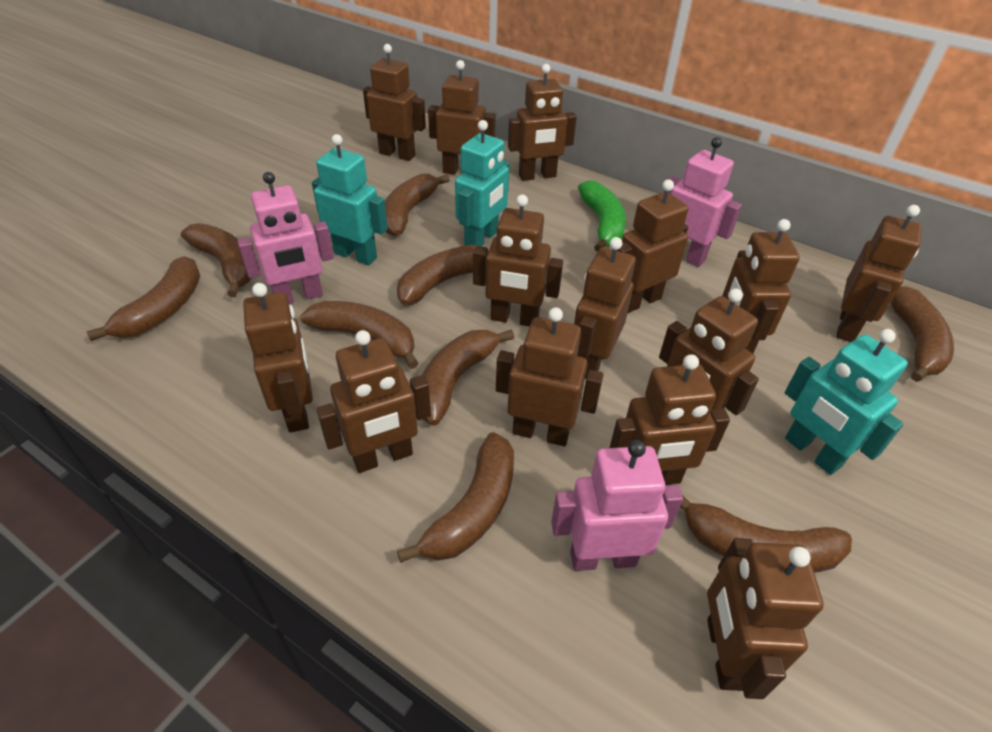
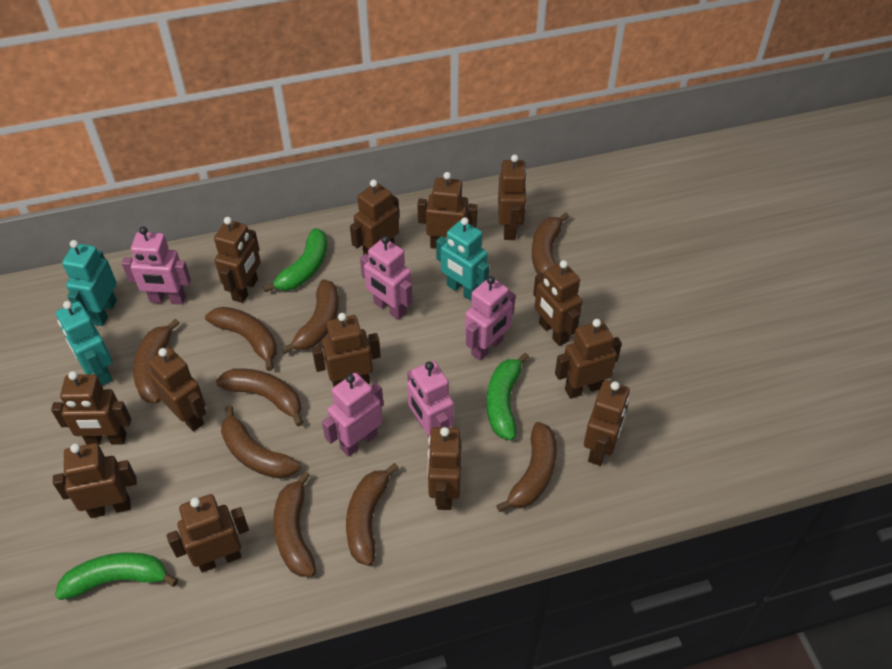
brown robot: 14 -> 13
green banana: 1 -> 3
pink robot: 3 -> 5

